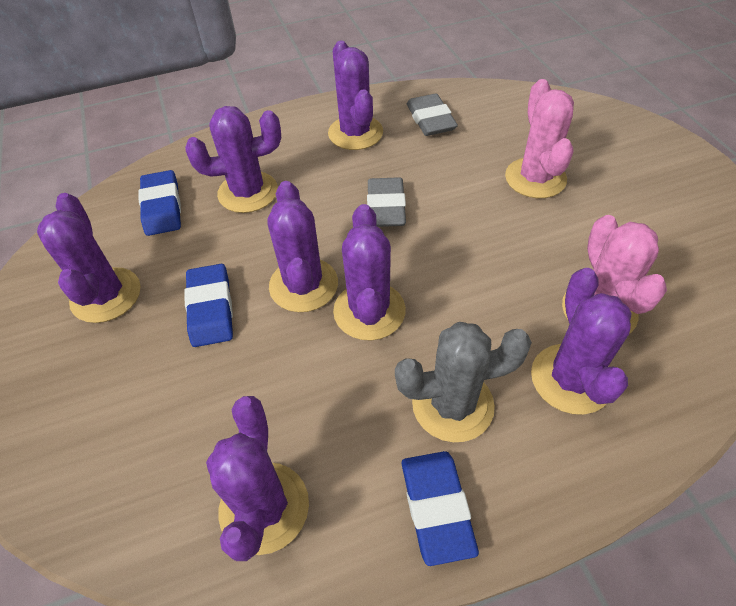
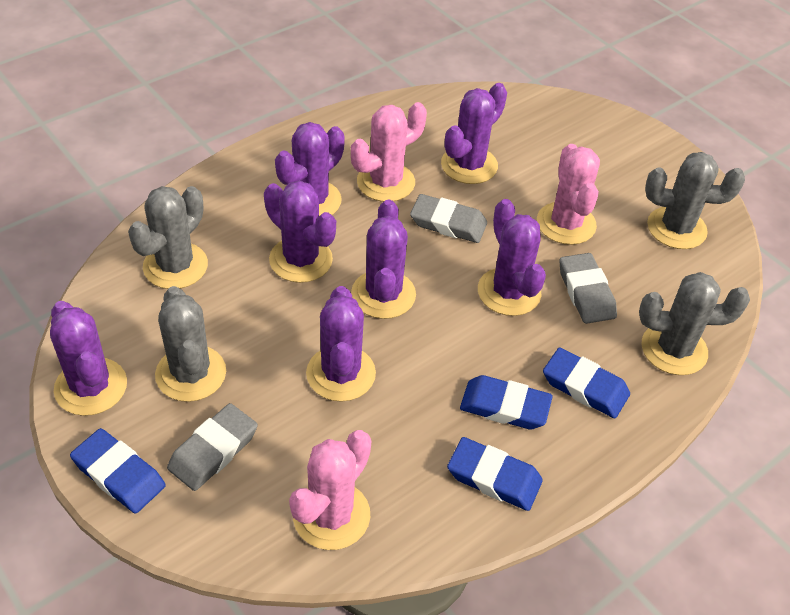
blue eraser: 3 -> 4
grey cactus: 1 -> 4
grey eraser: 2 -> 3
pink cactus: 2 -> 3

